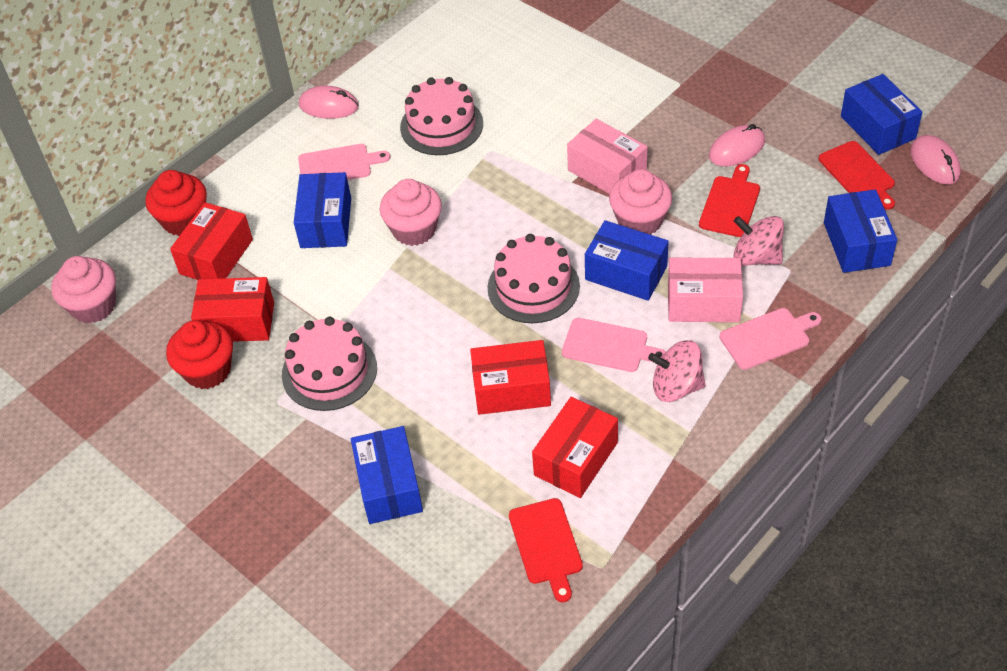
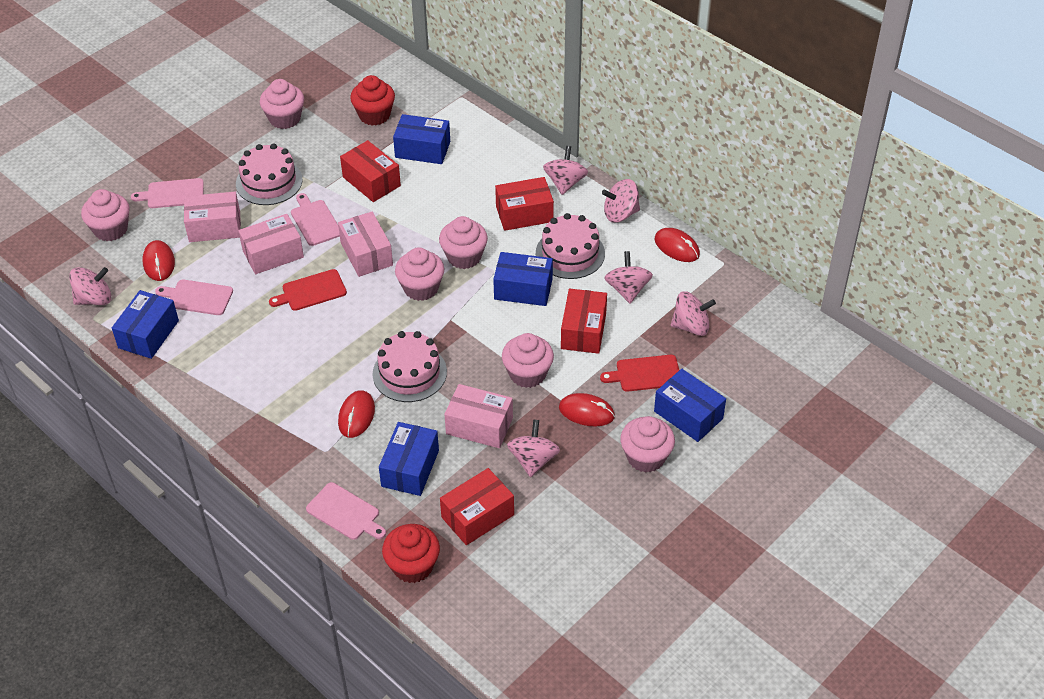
pink box: 2 -> 4
pink cupcake: 3 -> 6
pink cutting board: 3 -> 4
pink mouse: 3 -> 0
pink spinning top: 2 -> 6
red cutting board: 3 -> 2
red mouse: 0 -> 4

